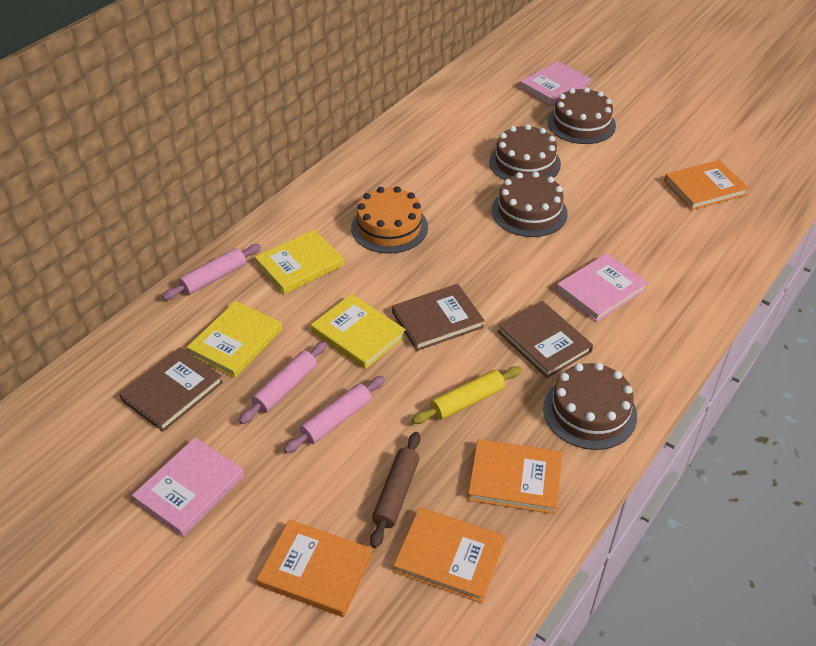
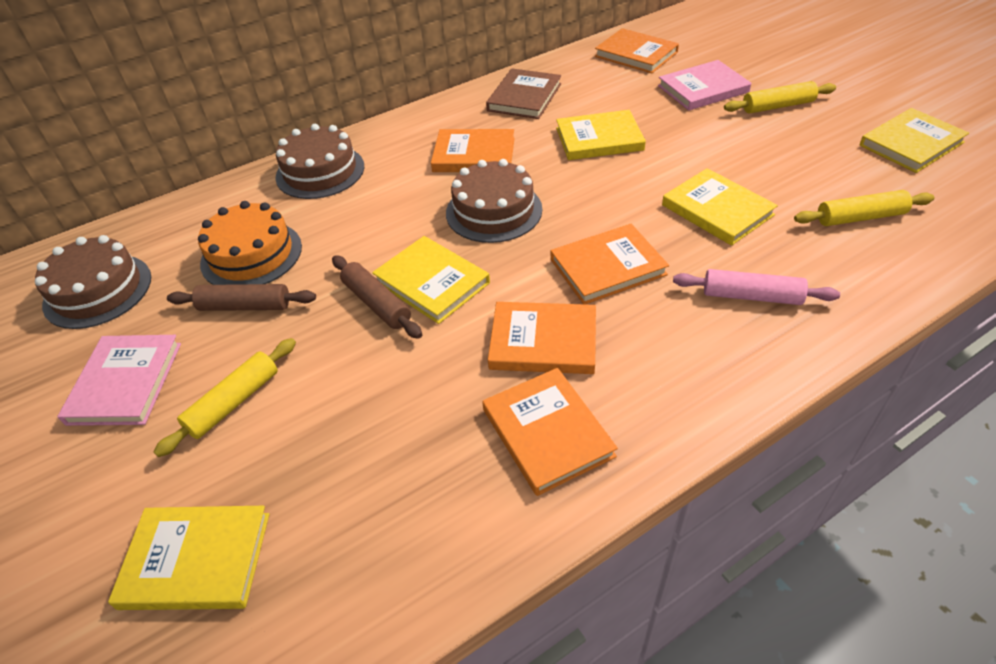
brown book: 3 -> 1
brown cake: 4 -> 3
brown rolling pin: 1 -> 2
orange book: 4 -> 5
pink book: 3 -> 2
pink rolling pin: 3 -> 1
yellow book: 3 -> 5
yellow rolling pin: 1 -> 3

